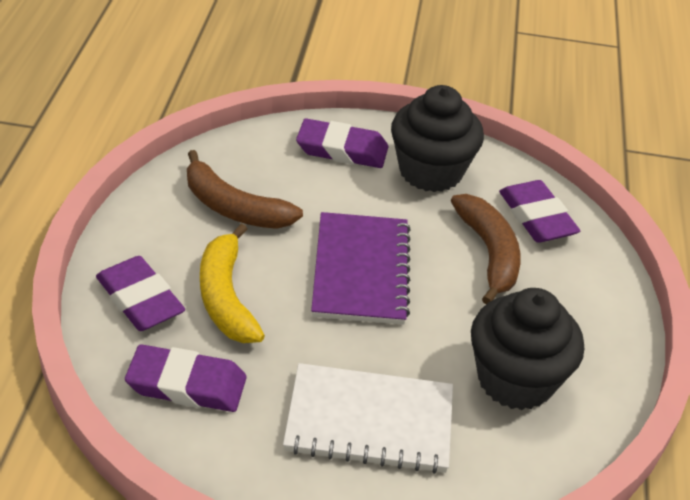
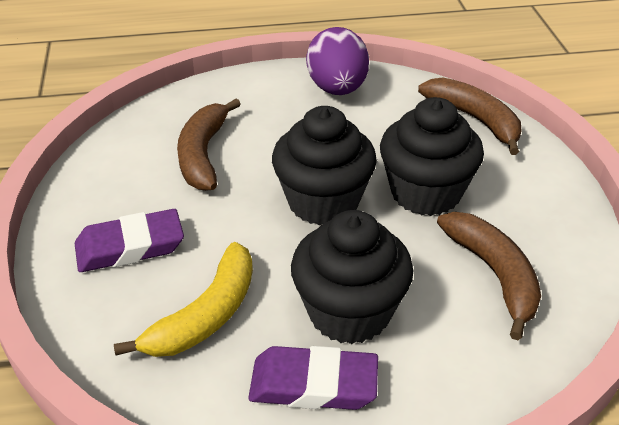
black cupcake: 2 -> 3
brown banana: 2 -> 3
purple egg: 0 -> 1
purple eraser: 4 -> 2
purple notebook: 1 -> 0
white notebook: 1 -> 0

